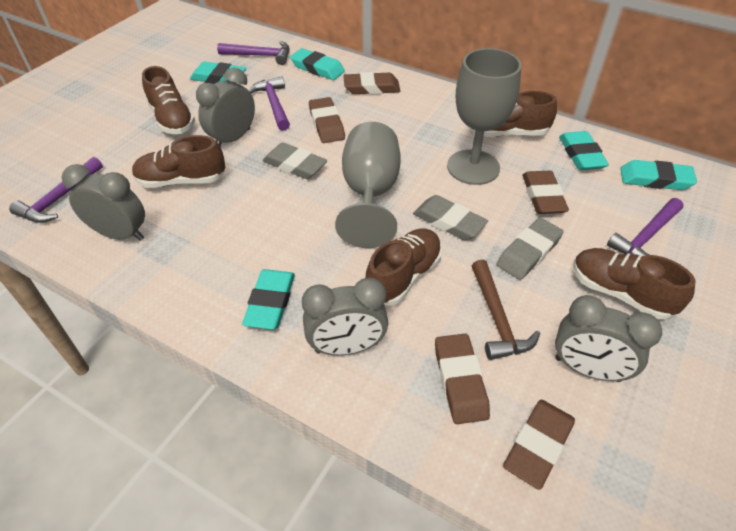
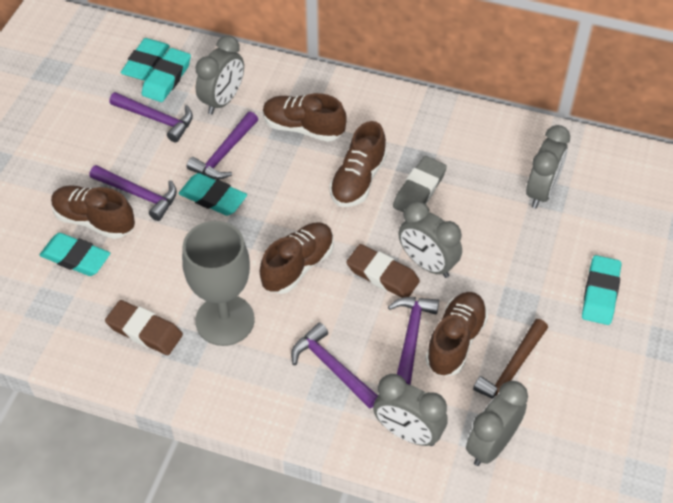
brown eraser: 5 -> 2
grey clock: 4 -> 5
grey eraser: 3 -> 1
grey goblet: 2 -> 1
purple hammer: 4 -> 5

